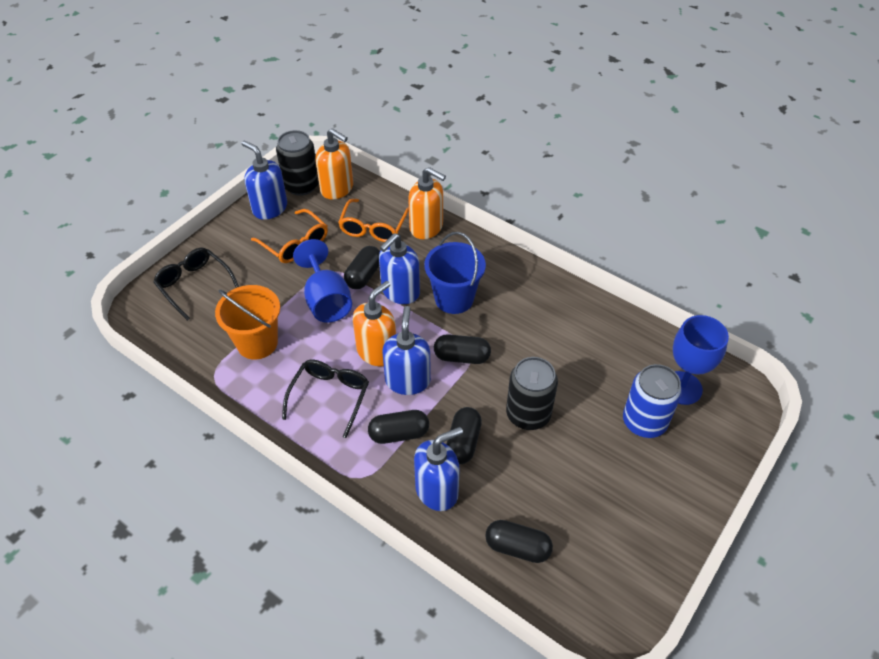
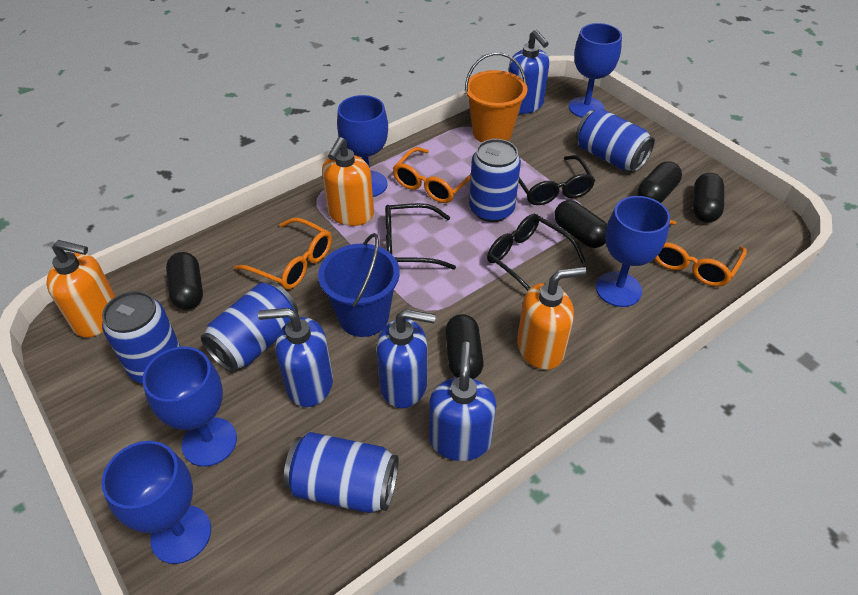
black can: 2 -> 0
black glasses: 2 -> 3
blue can: 1 -> 5
blue goblet: 2 -> 5
orange glasses: 2 -> 3

